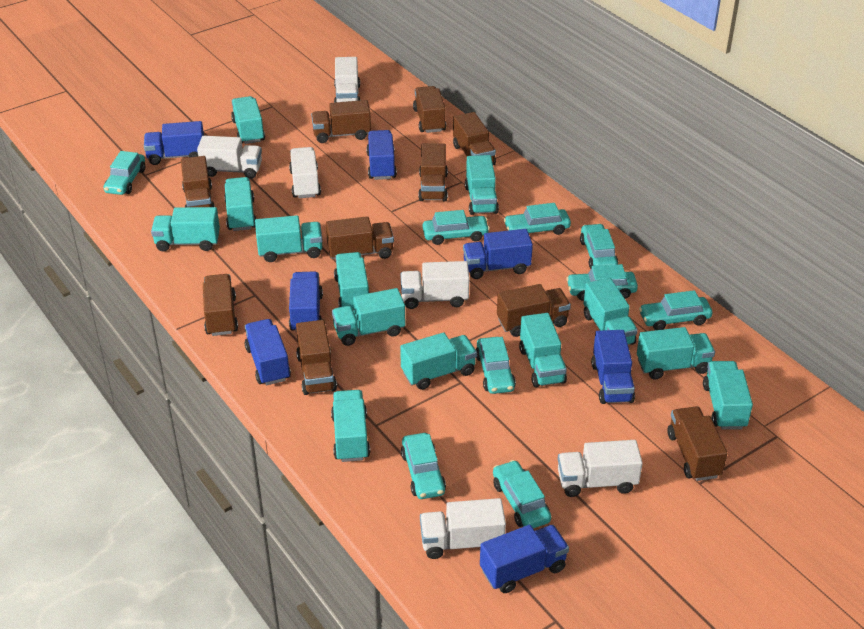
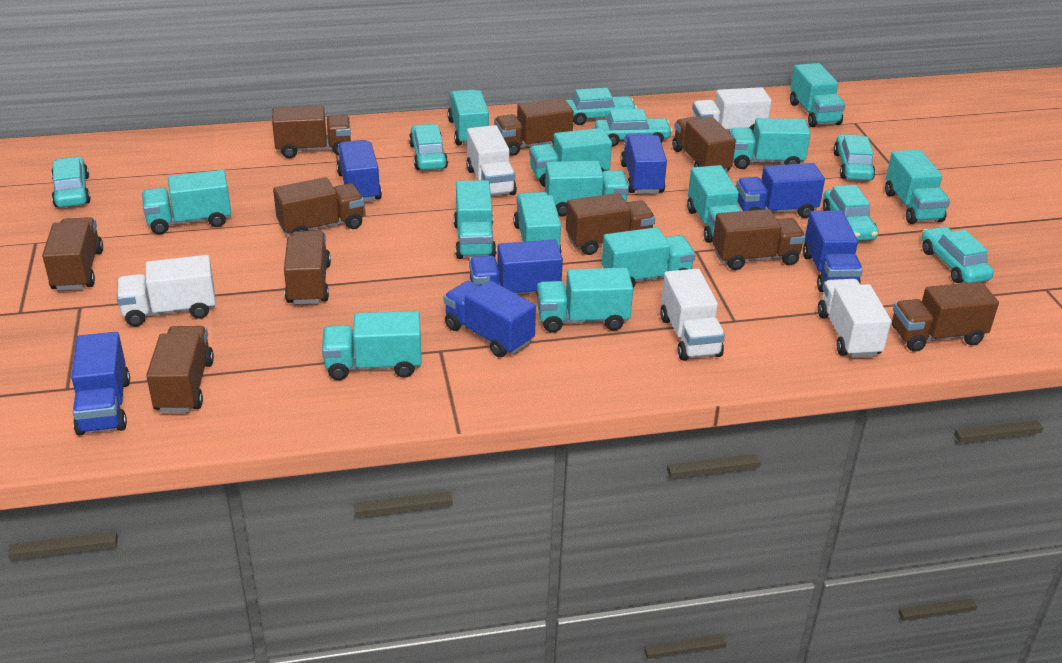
turquoise car: 9 -> 7
white truck: 6 -> 5

